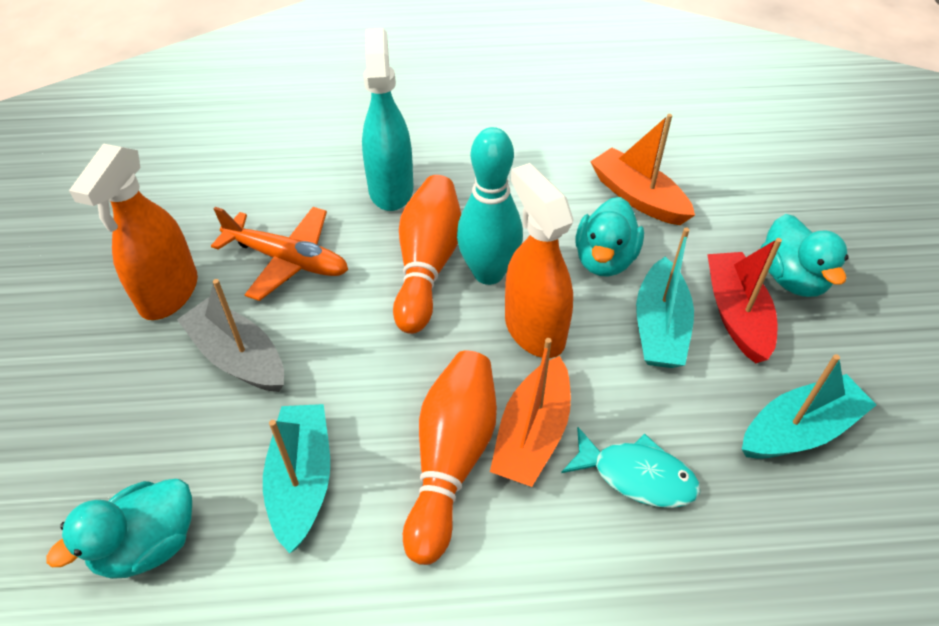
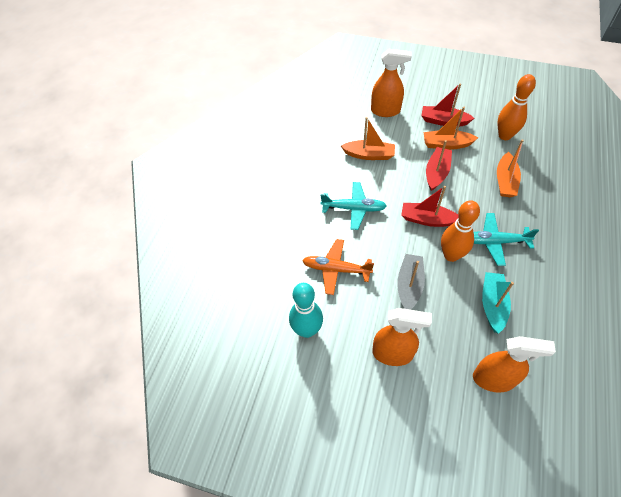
orange boat: 2 -> 3
orange spray bottle: 2 -> 3
red boat: 1 -> 3
turquoise boat: 3 -> 1
turquoise duck: 3 -> 0
turquoise fish: 1 -> 0
turquoise plane: 0 -> 2
turquoise spray bottle: 1 -> 0

